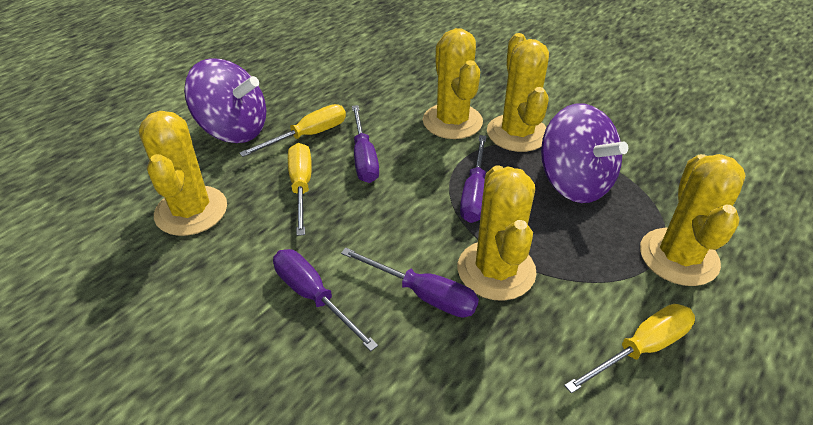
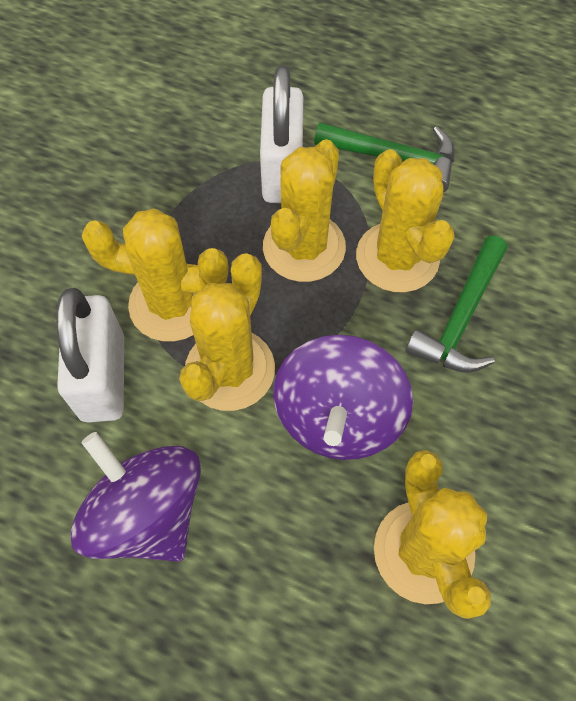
green hammer: 0 -> 2
purple screwdriver: 4 -> 0
white padlock: 0 -> 2
yellow screwdriver: 3 -> 0

